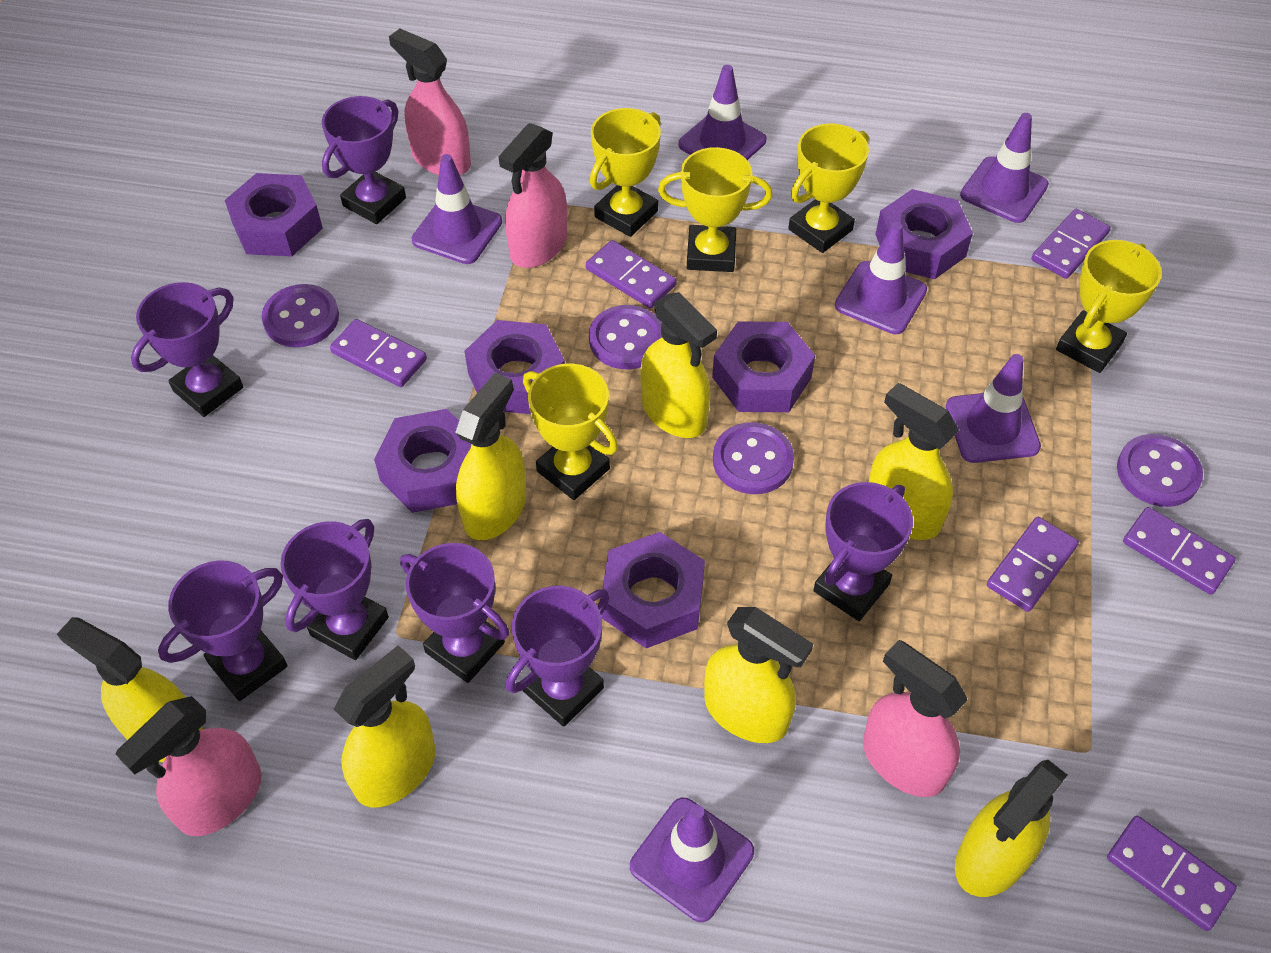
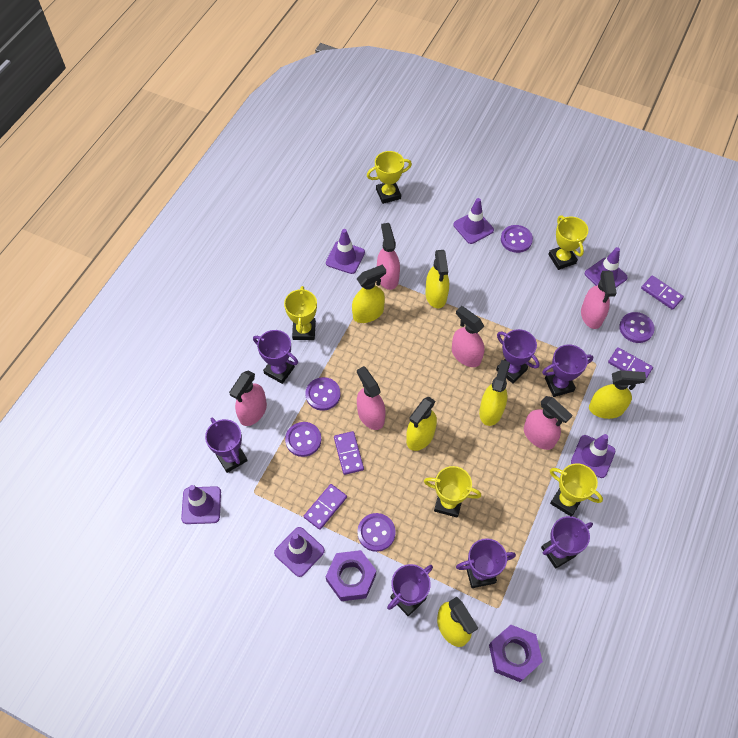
pink spray bottle: 4 -> 6
purple button: 4 -> 5
purple domino: 6 -> 4
purple nut: 6 -> 2
yellow spray bottle: 7 -> 6

